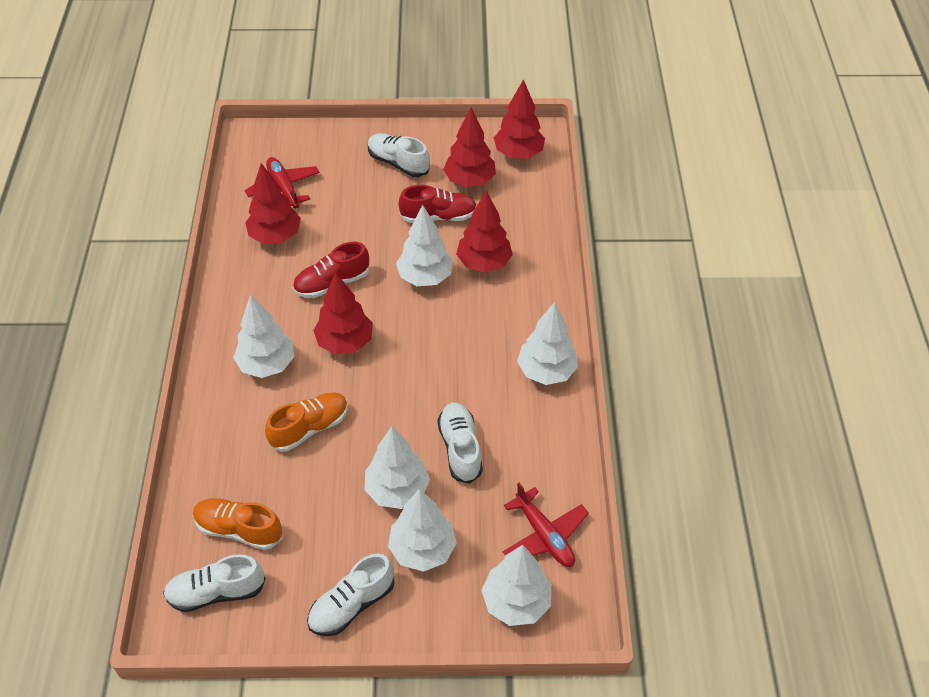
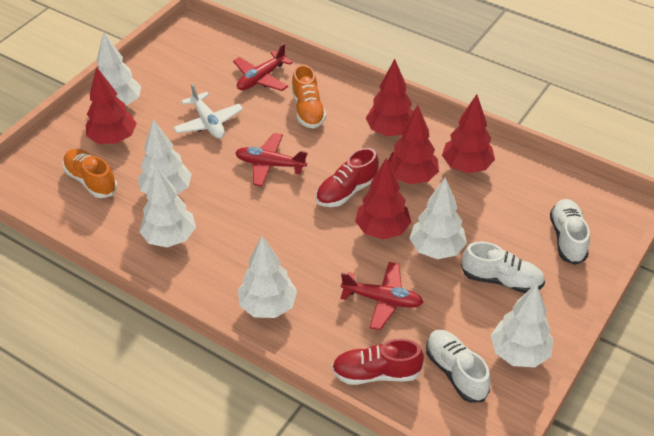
red plane: 2 -> 3
white plane: 0 -> 1
white shoe: 4 -> 3

